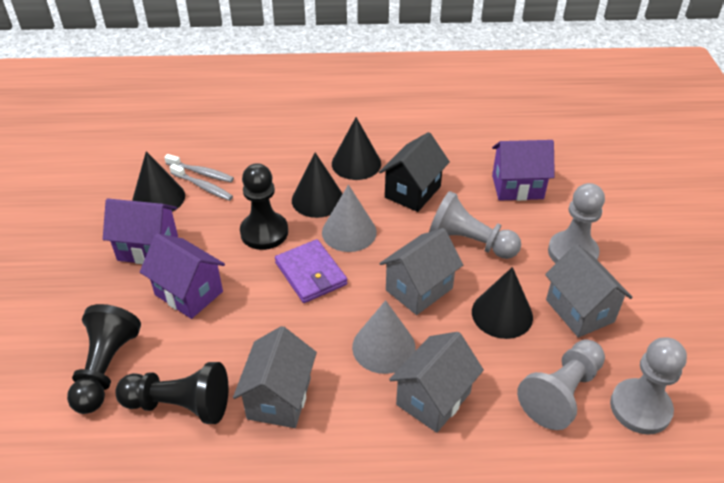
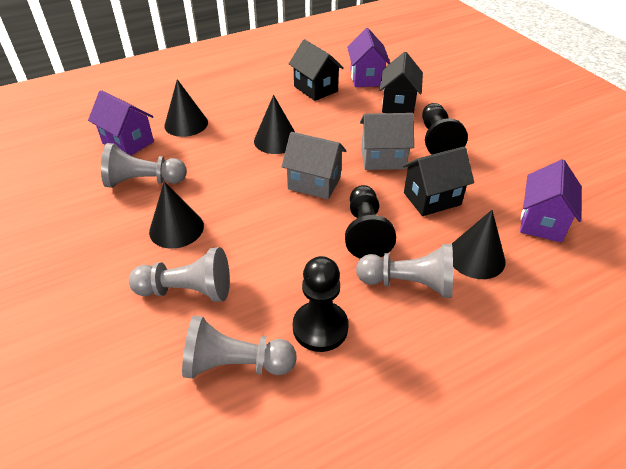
black house: 1 -> 3
grey cone: 2 -> 0
grey house: 4 -> 2
grey toothbrush: 2 -> 0
purple wallet: 1 -> 0

